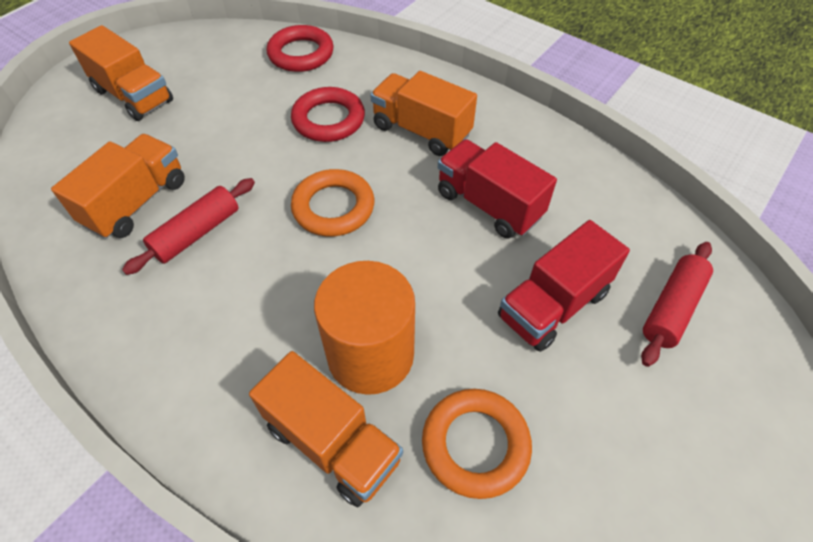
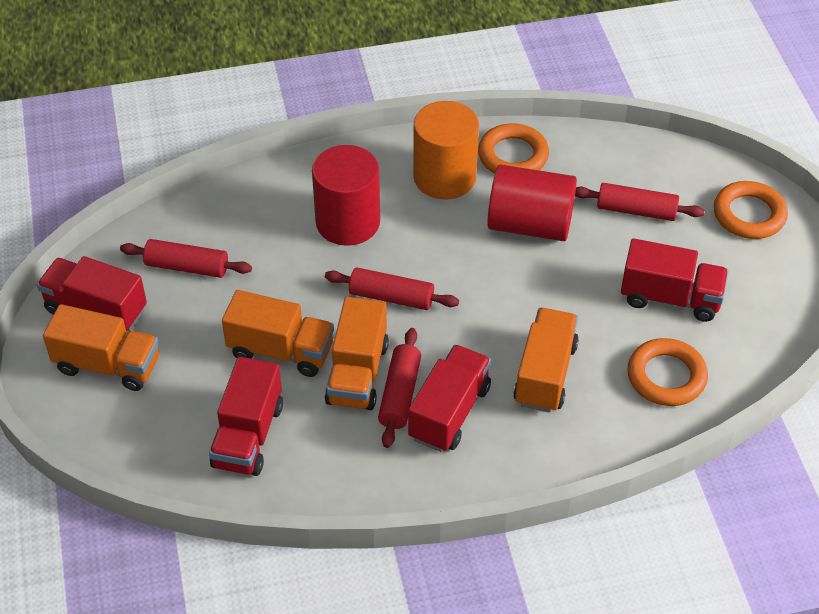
orange ring: 2 -> 3
red cylinder: 0 -> 2
red ring: 2 -> 0
red rolling pin: 2 -> 4
red truck: 2 -> 4

